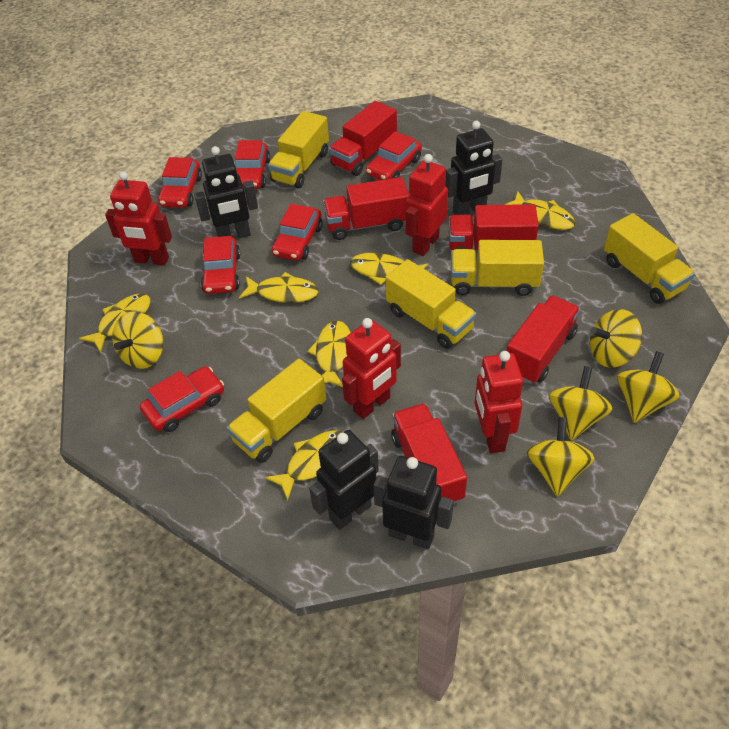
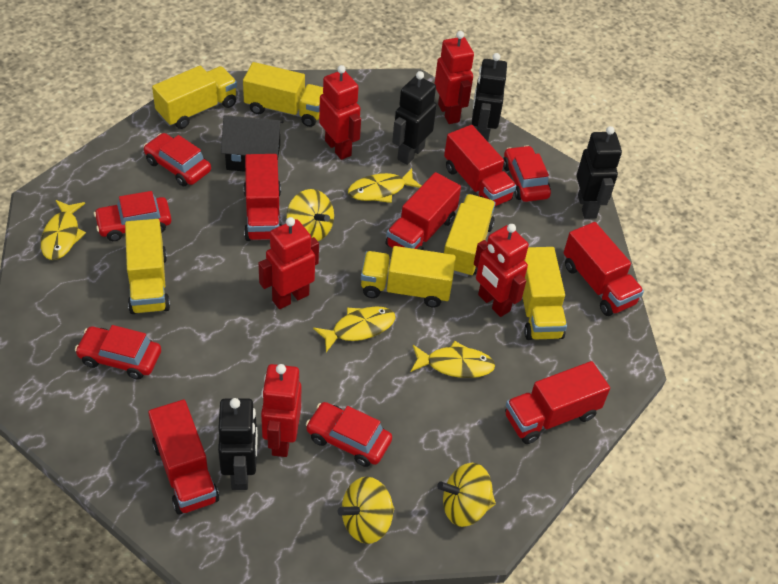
black house: 0 -> 1
red car: 6 -> 5
red robot: 4 -> 5
red truck: 5 -> 6
yellow fish: 6 -> 4
yellow spinning top: 5 -> 3
yellow truck: 5 -> 6

